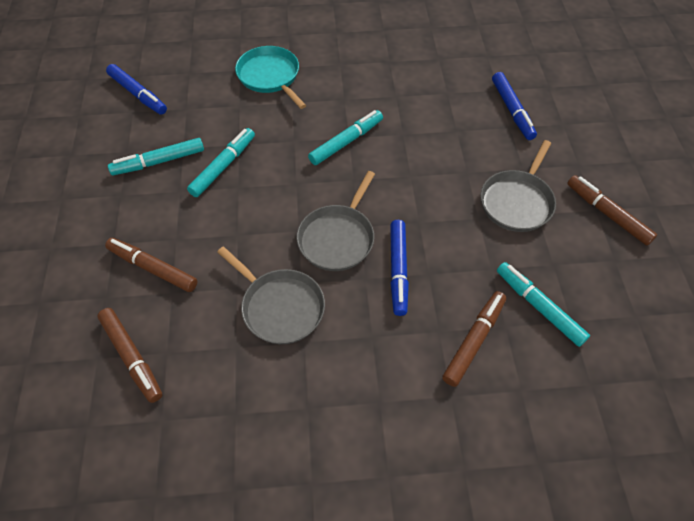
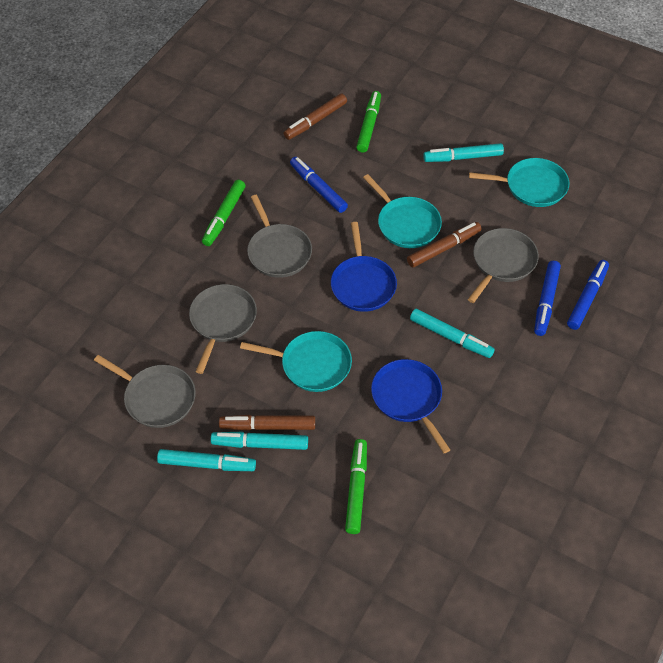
blue pan: 0 -> 2
brown marker: 4 -> 3
green marker: 0 -> 3
grey pan: 3 -> 4
turquoise pan: 1 -> 3

